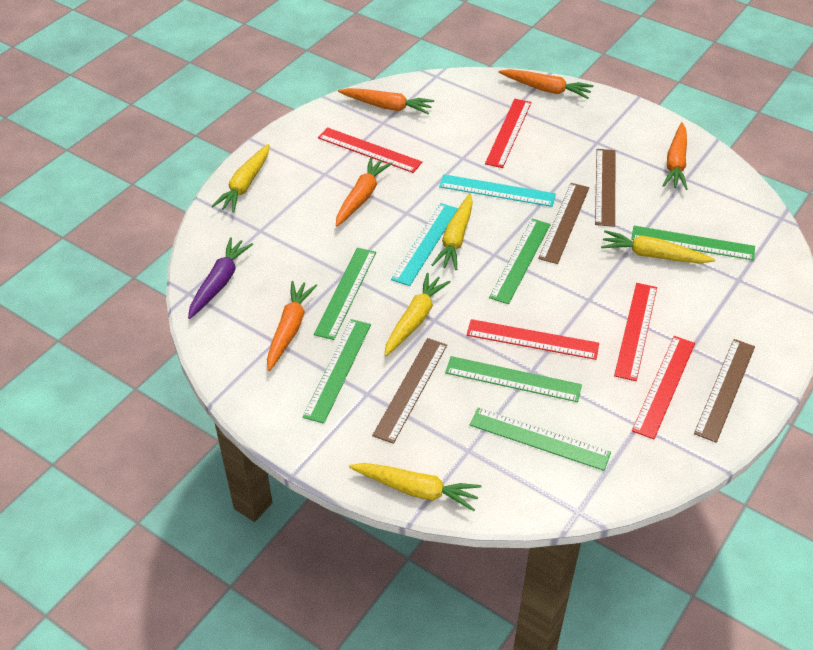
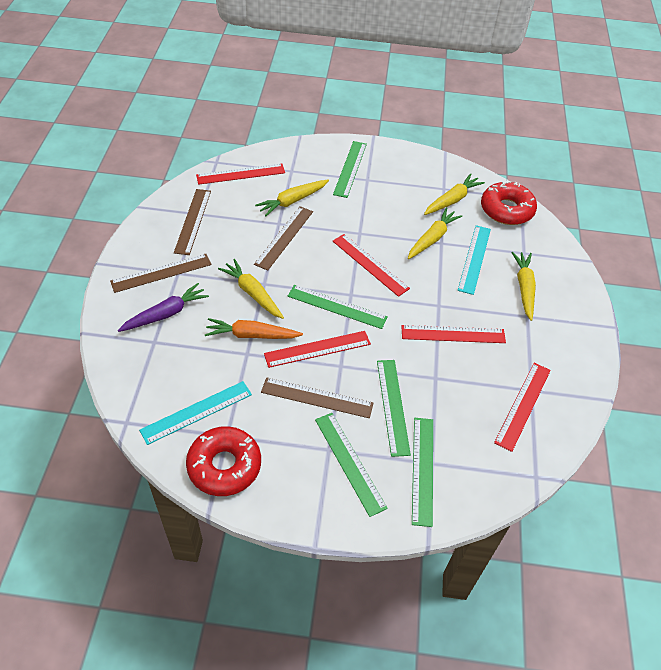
green ruler: 6 -> 5
orange carrot: 5 -> 1
red donut: 0 -> 2

